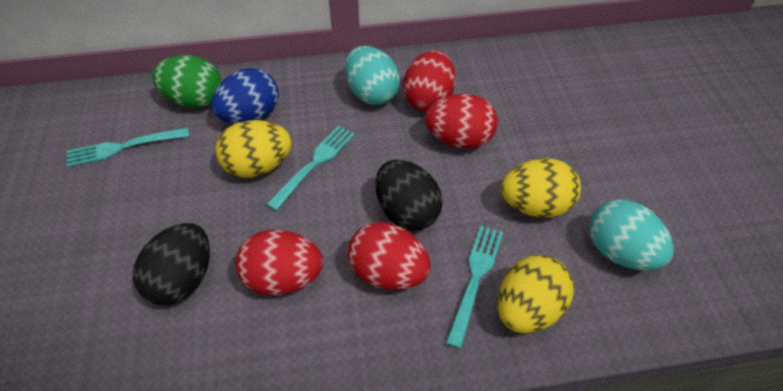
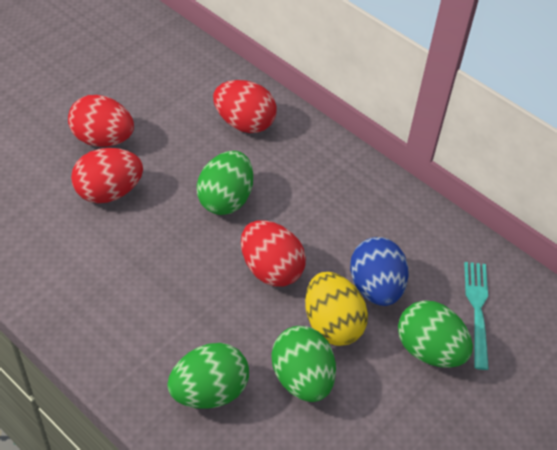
black egg: 2 -> 0
green egg: 1 -> 4
turquoise egg: 2 -> 0
turquoise fork: 3 -> 1
yellow egg: 3 -> 1

